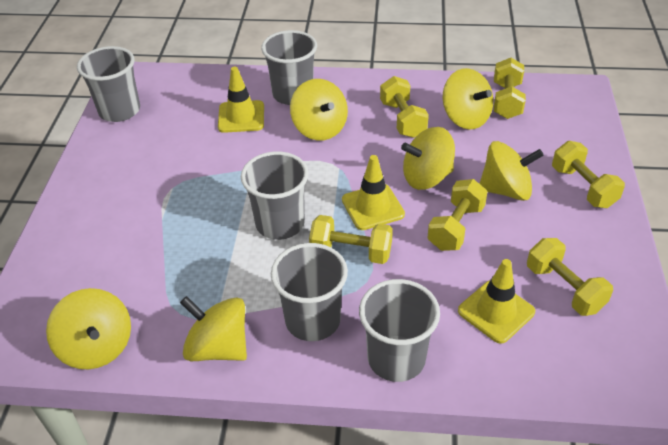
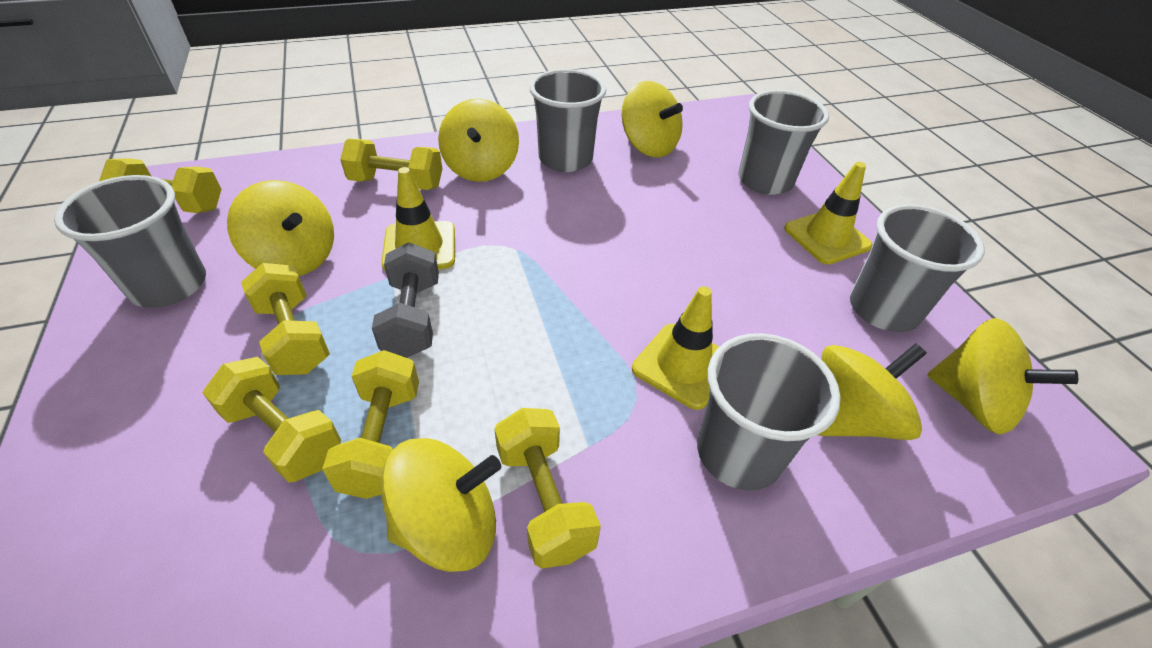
grey dumbbell: 0 -> 1

